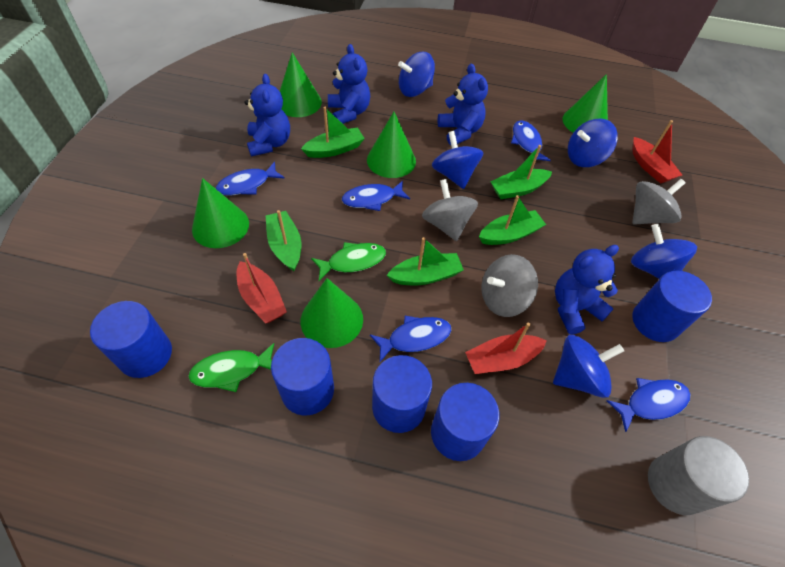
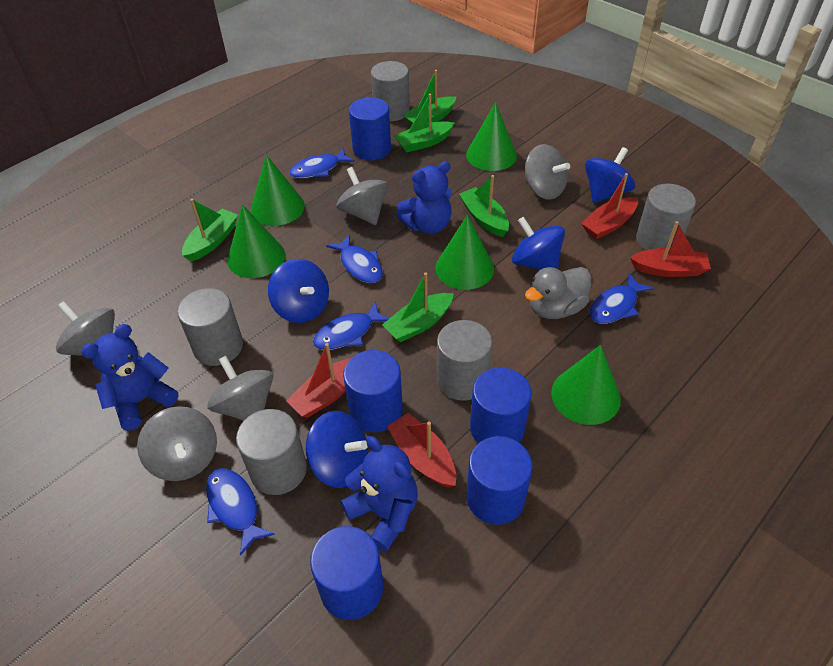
blue spinning top: 5 -> 4
blue teddy bear: 4 -> 3
green fish: 2 -> 0
grey cylinder: 1 -> 5
grey duck: 0 -> 1
grey spinning top: 3 -> 5
red boat: 3 -> 4

